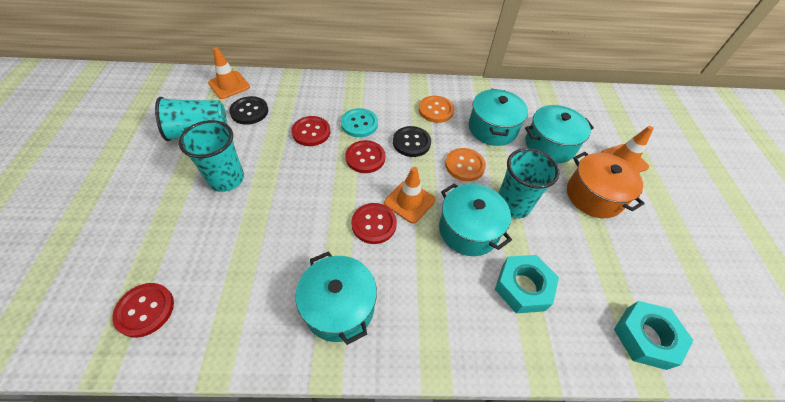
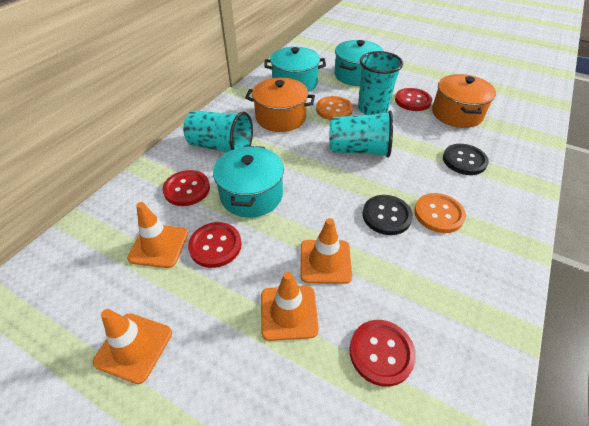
orange pot: 1 -> 2
orange traffic cone: 3 -> 4
turquoise button: 1 -> 0
turquoise nut: 2 -> 0
turquoise pot: 4 -> 3

